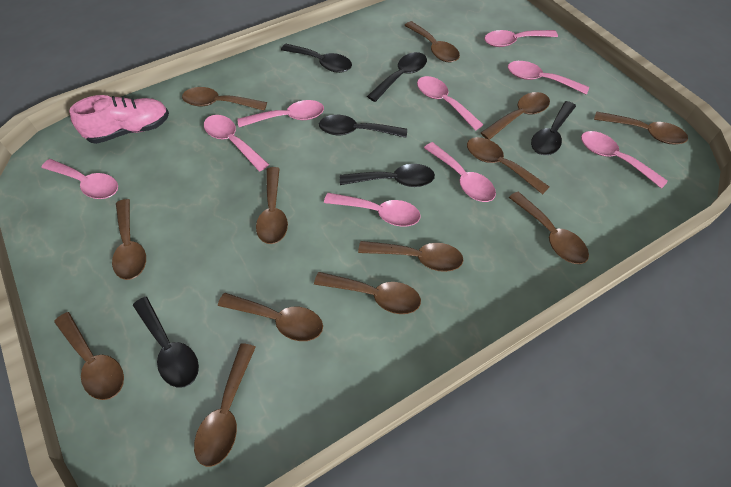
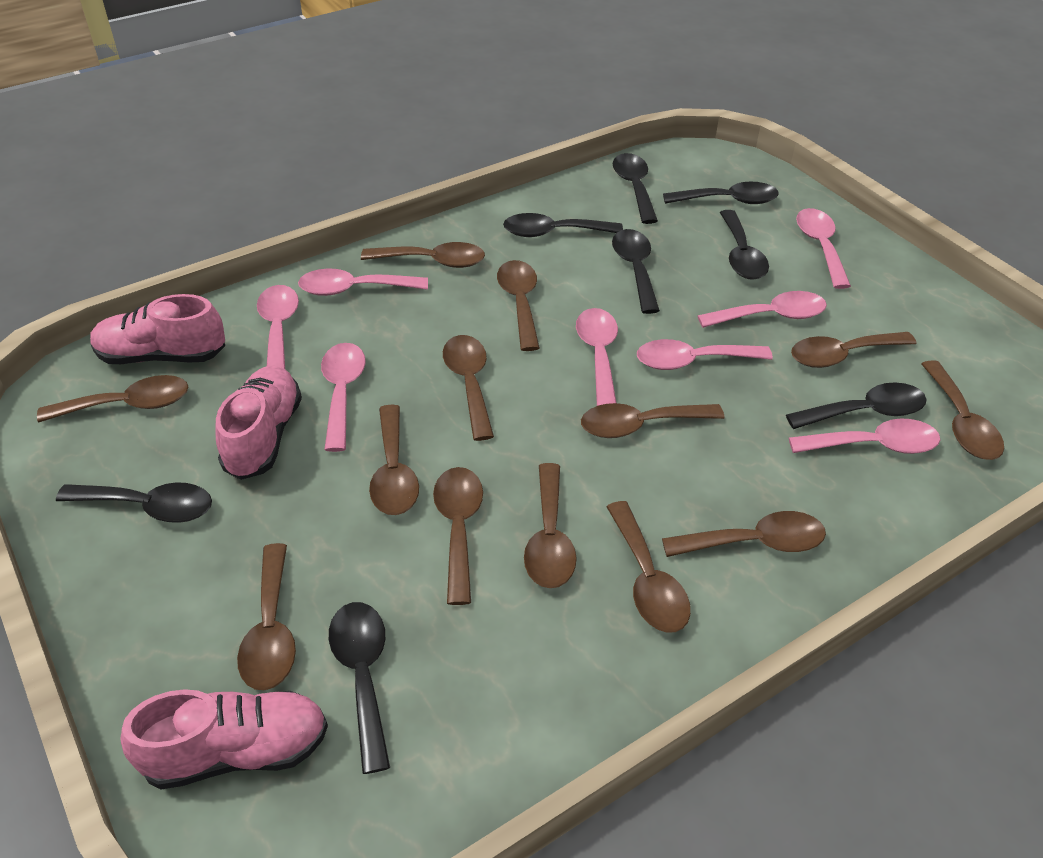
black spoon: 6 -> 8
pink shoe: 1 -> 3
pink spoon: 9 -> 8

